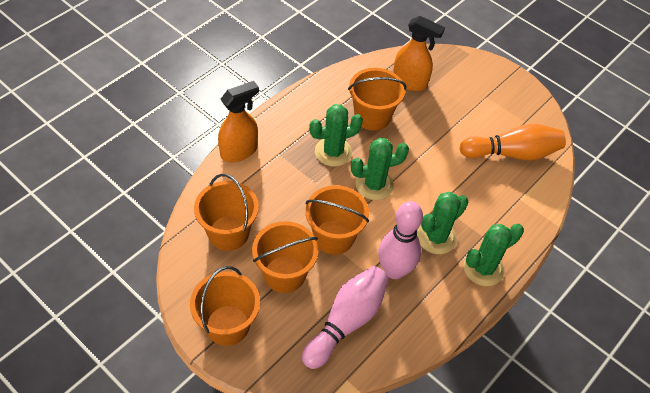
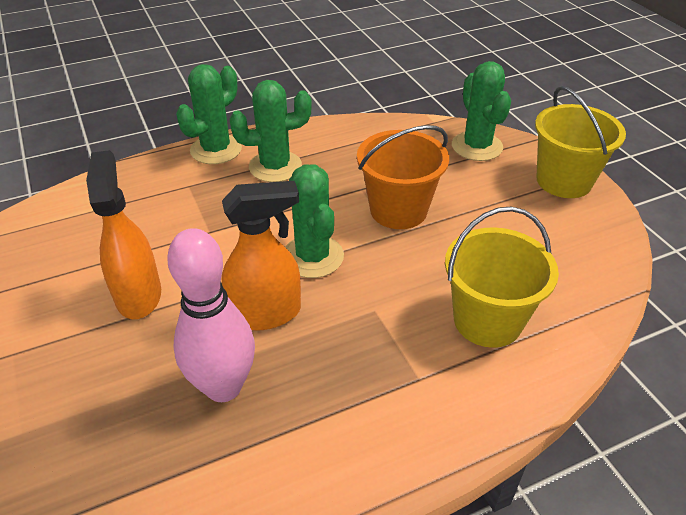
orange bowling pin: 1 -> 0
orange bucket: 5 -> 1
pink bowling pin: 2 -> 1
yellow bucket: 0 -> 2

